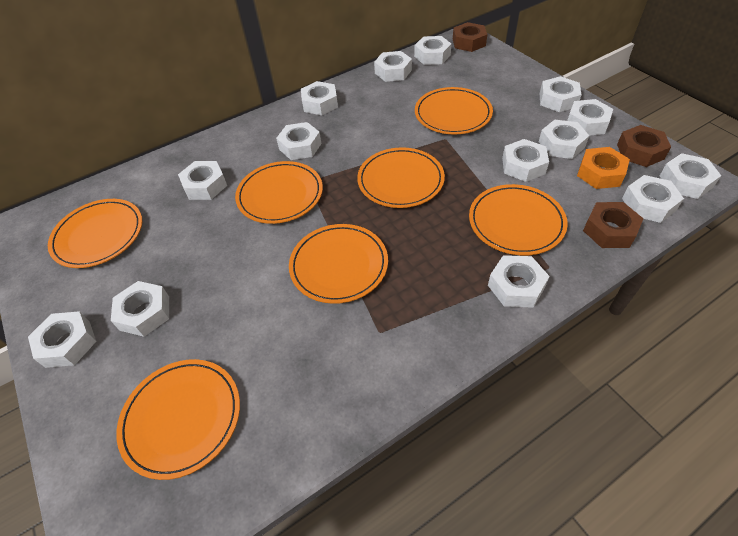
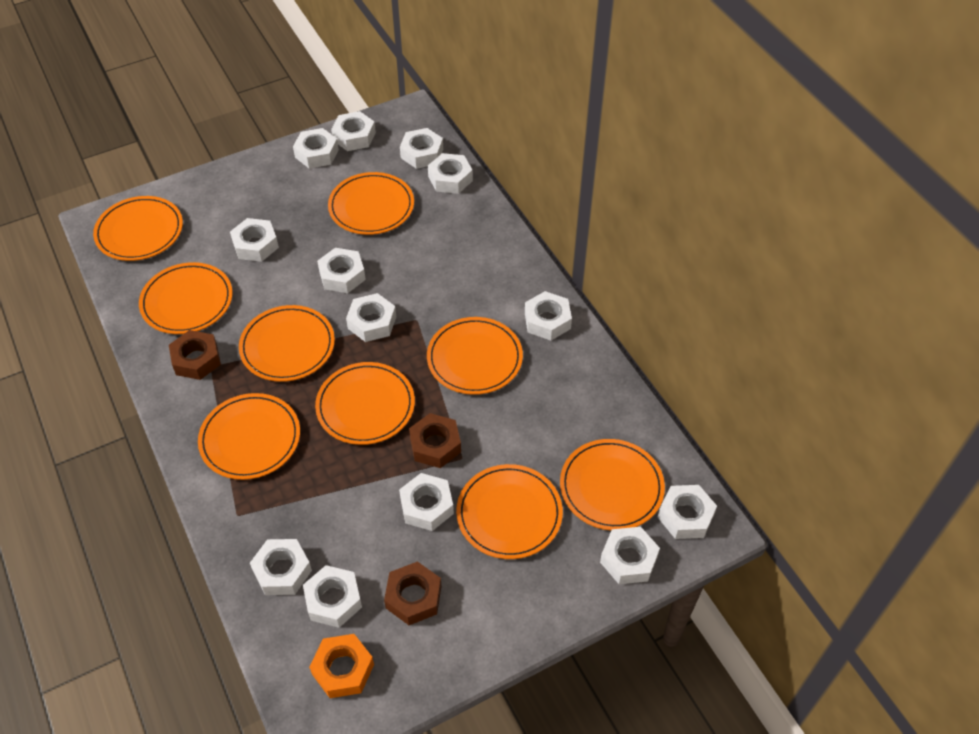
orange plate: 7 -> 9
white nut: 14 -> 13

